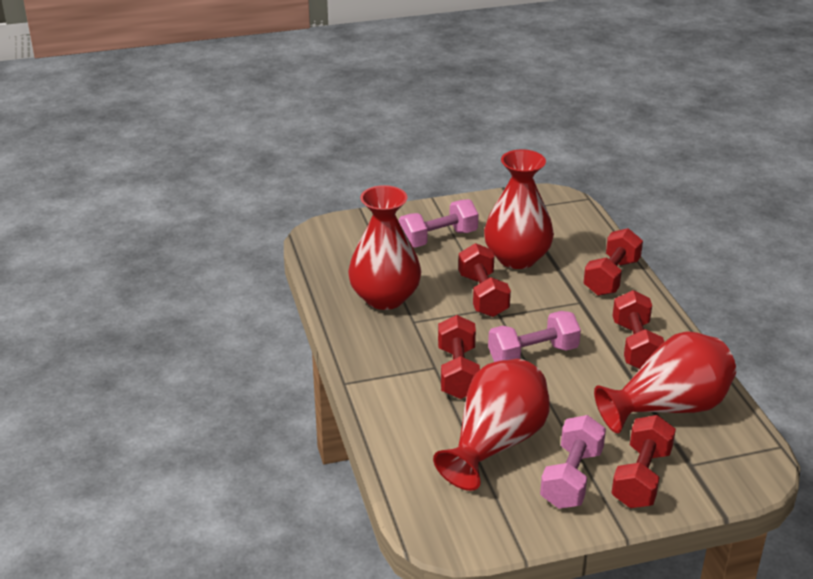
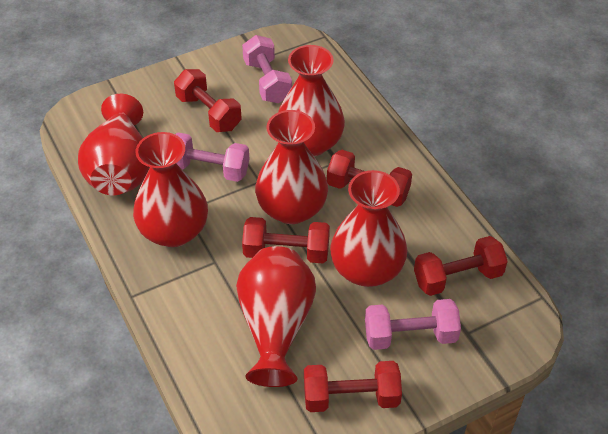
red vase: 4 -> 6

